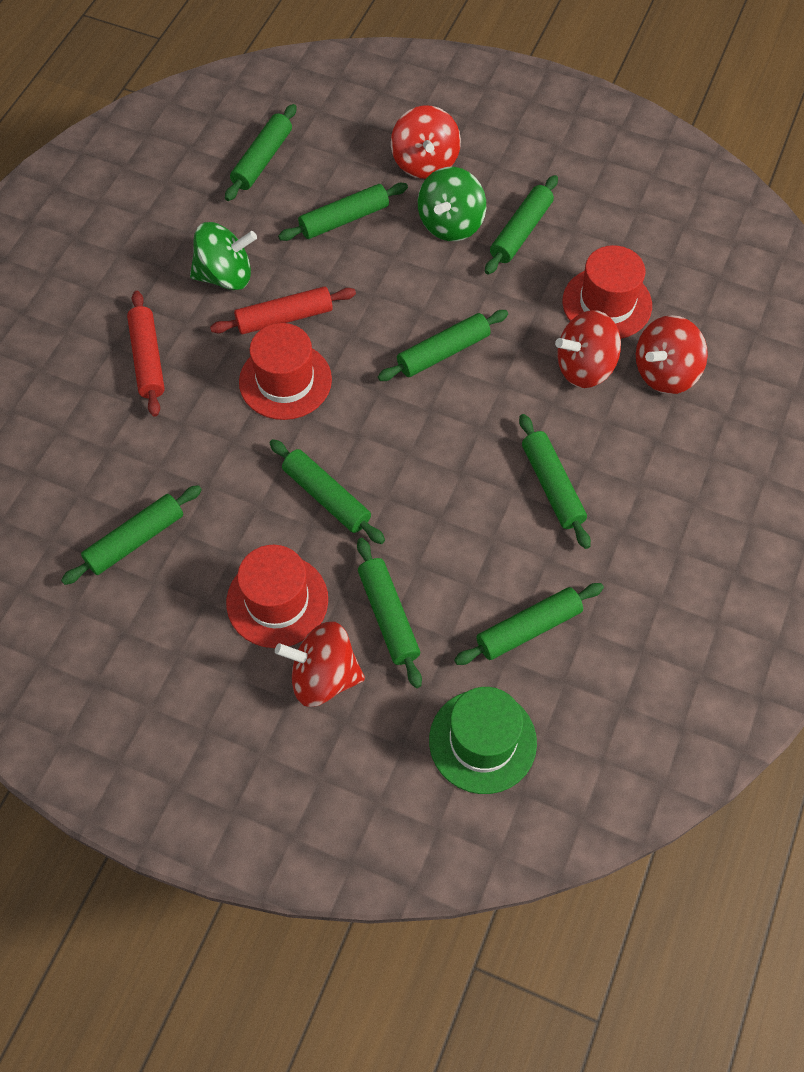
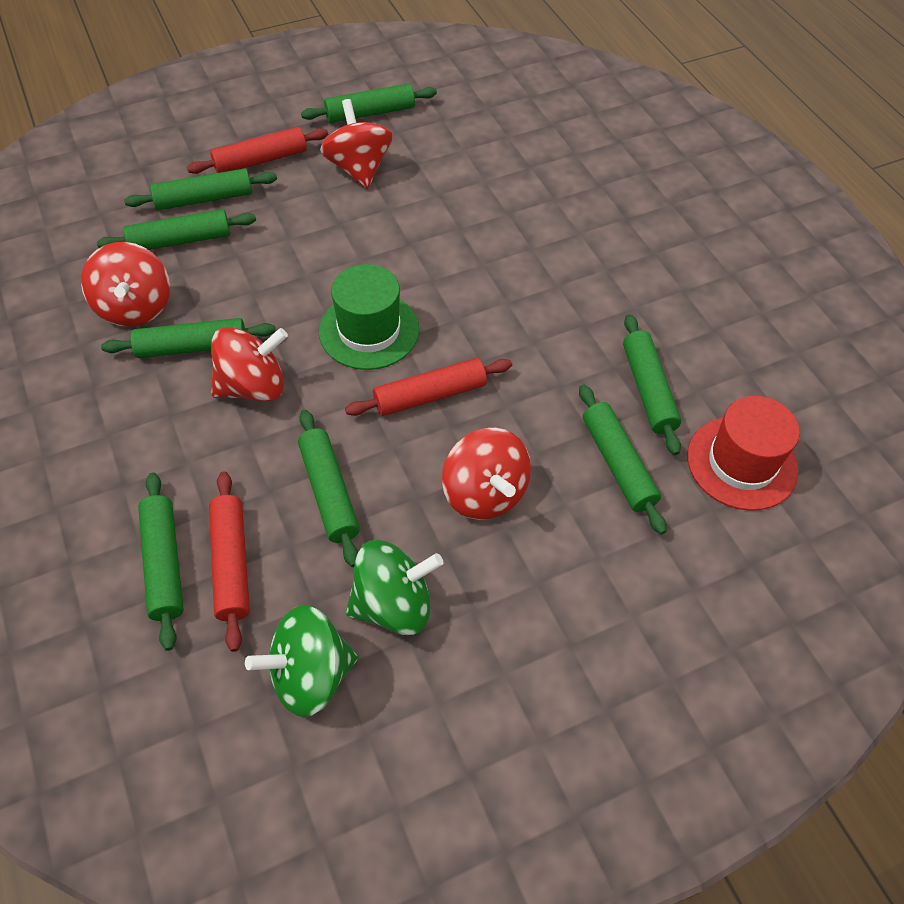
green rolling pin: 9 -> 8
red hat: 3 -> 1
red rolling pin: 2 -> 3

